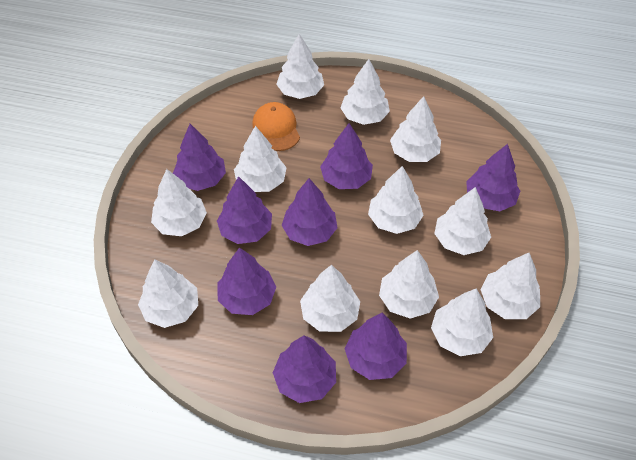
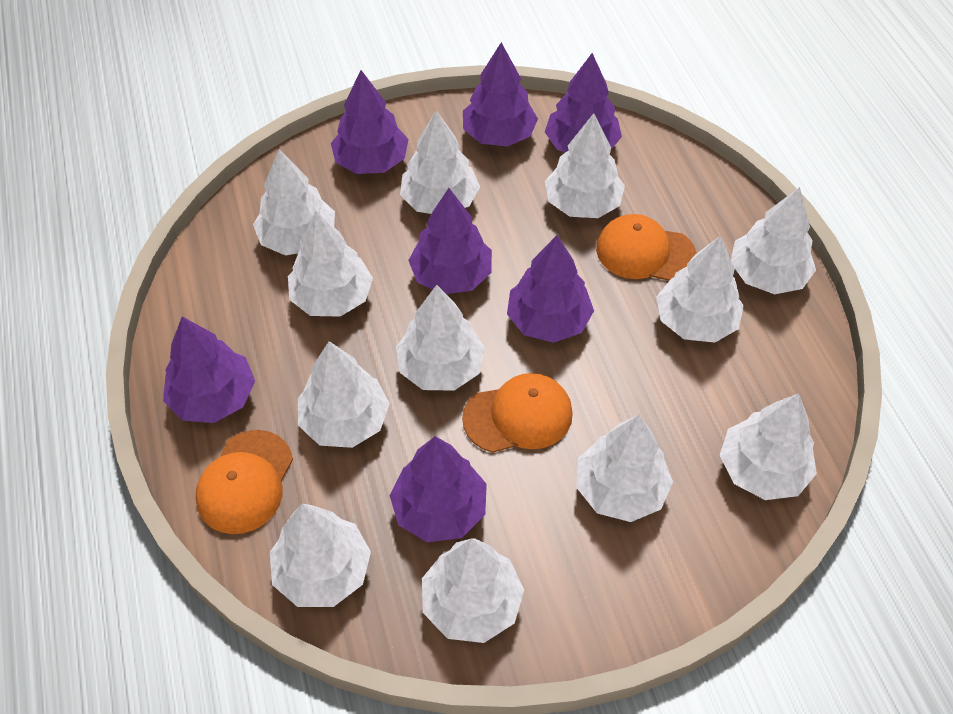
orange cap: 1 -> 3
purple tree: 8 -> 7

